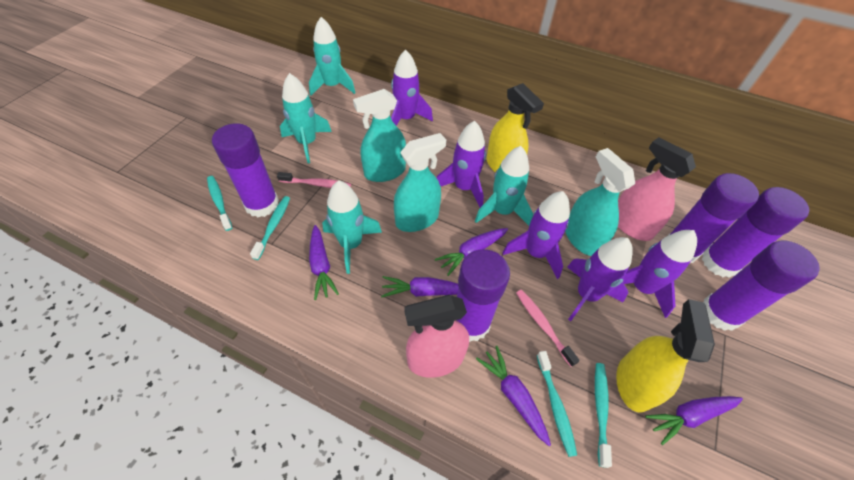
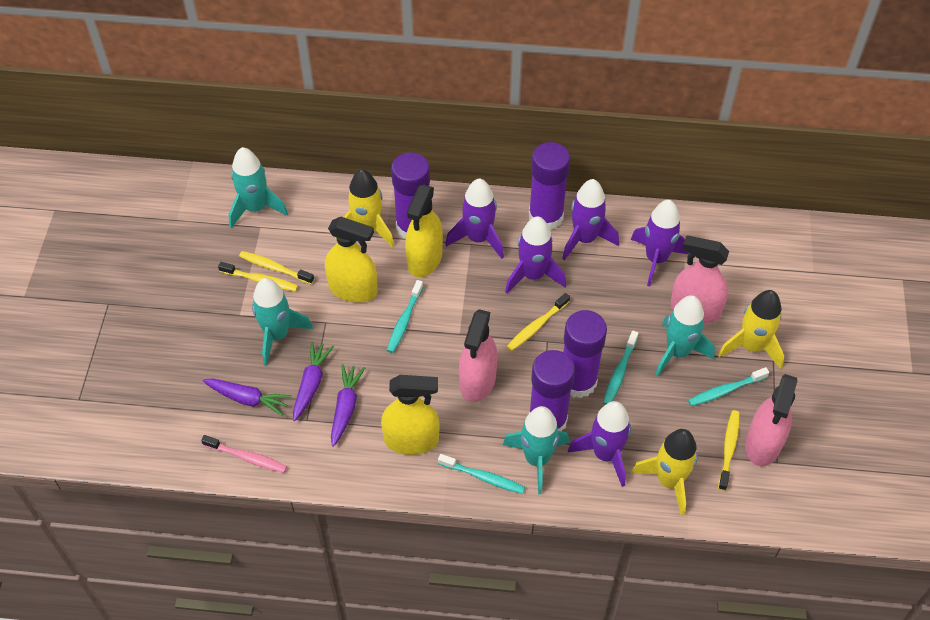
pink spray bottle: 2 -> 3
pink toothbrush: 2 -> 1
purple carrot: 5 -> 3
purple glue stick: 5 -> 4
turquoise spray bottle: 3 -> 0
yellow rocket: 0 -> 3
yellow spray bottle: 2 -> 3
yellow toothbrush: 0 -> 4

